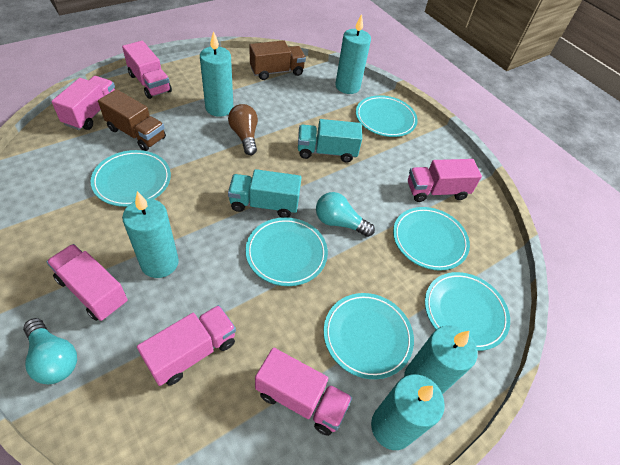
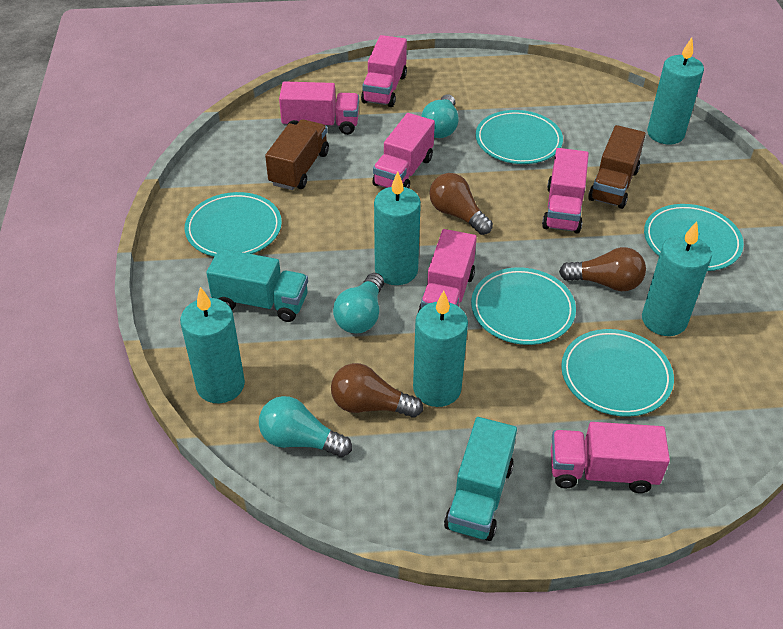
brown light bulb: 1 -> 3
turquoise light bulb: 2 -> 3
turquoise plate: 6 -> 5

